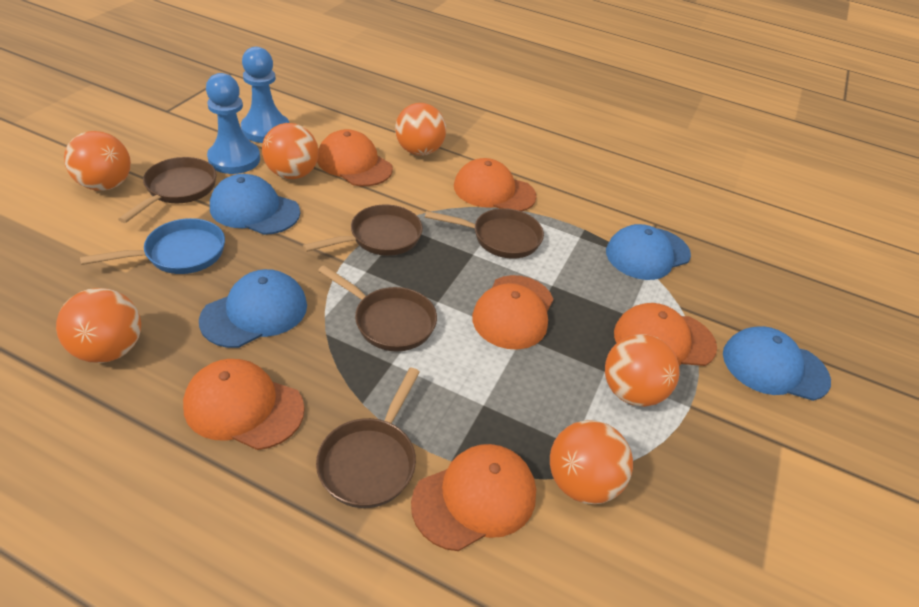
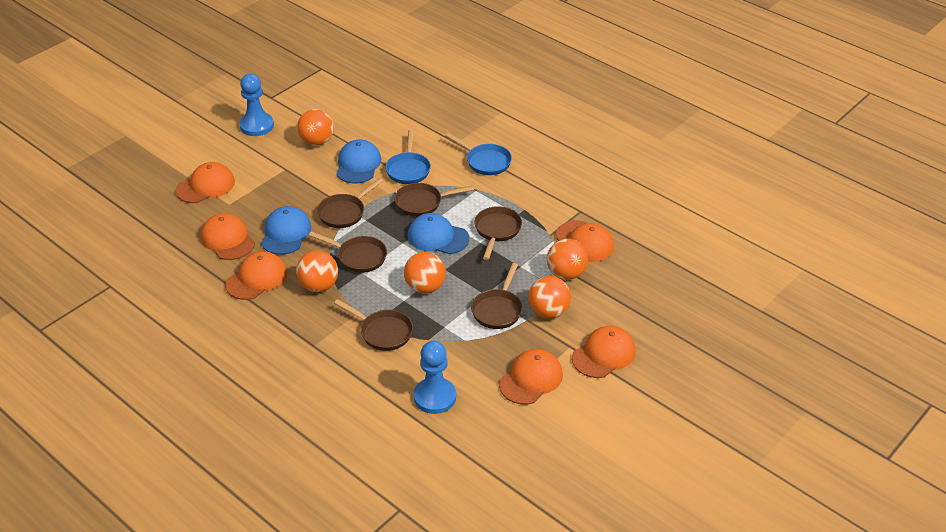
blue cap: 4 -> 3
blue pan: 1 -> 2
brown pan: 5 -> 6
orange ball: 6 -> 5

